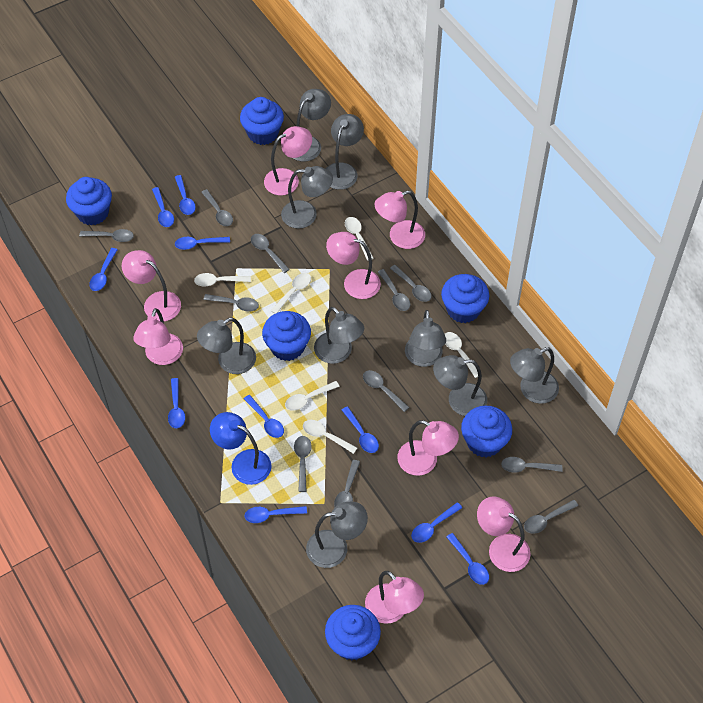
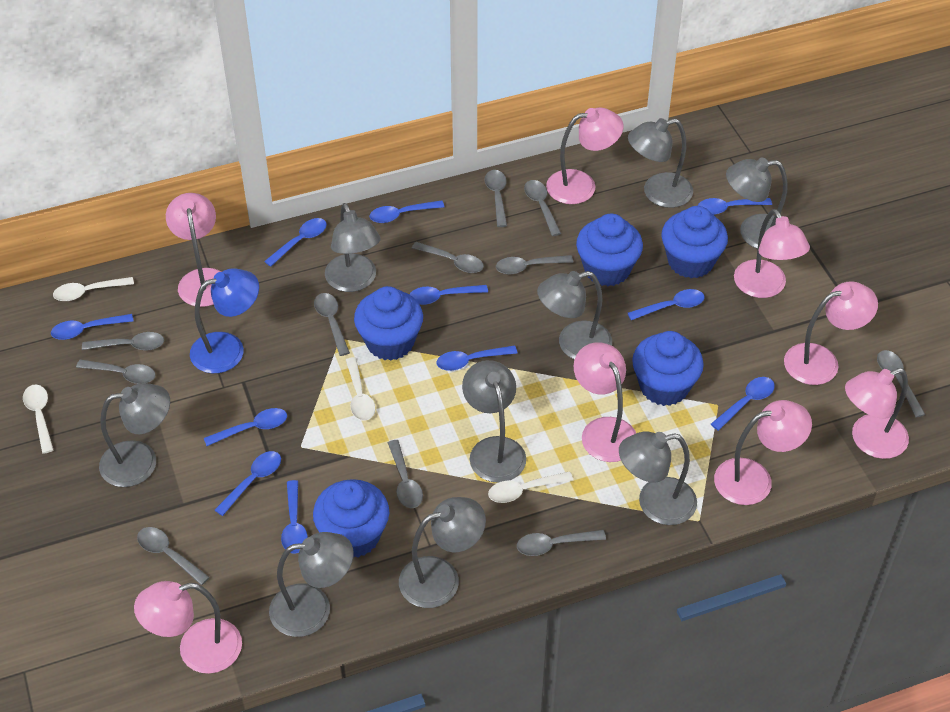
blue cupcake: 6 -> 5
blue spoon: 10 -> 11
white spoon: 6 -> 4

